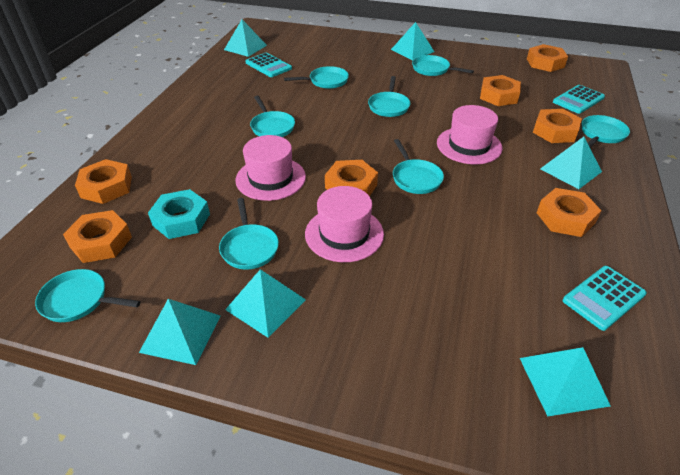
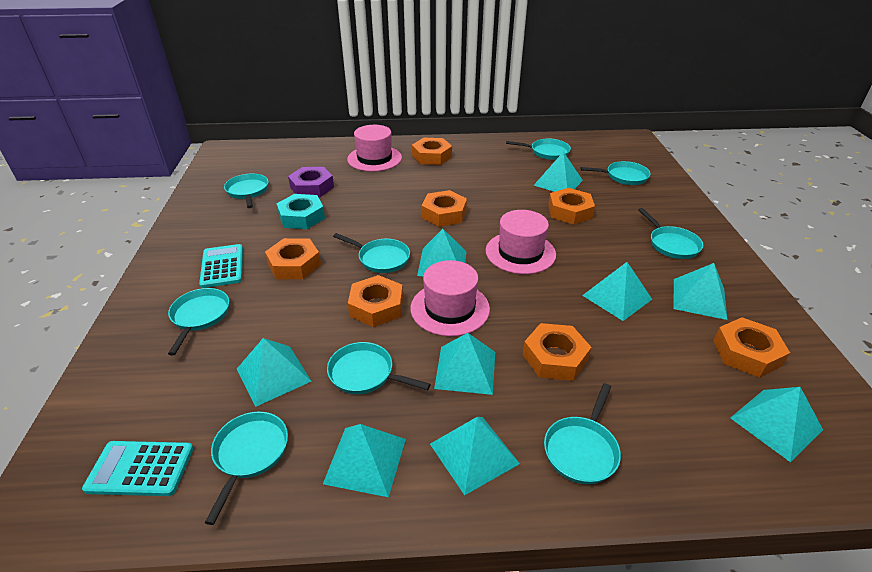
purple nut: 0 -> 1
turquoise calculator: 3 -> 2
turquoise pan: 8 -> 9
turquoise pyramid: 6 -> 9

